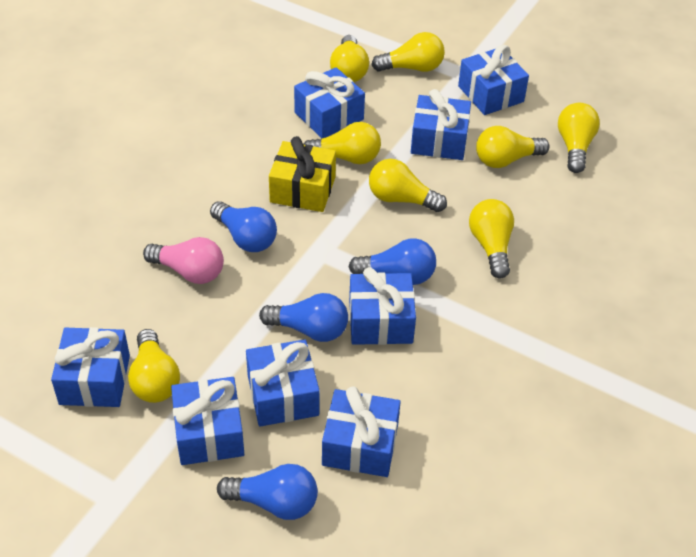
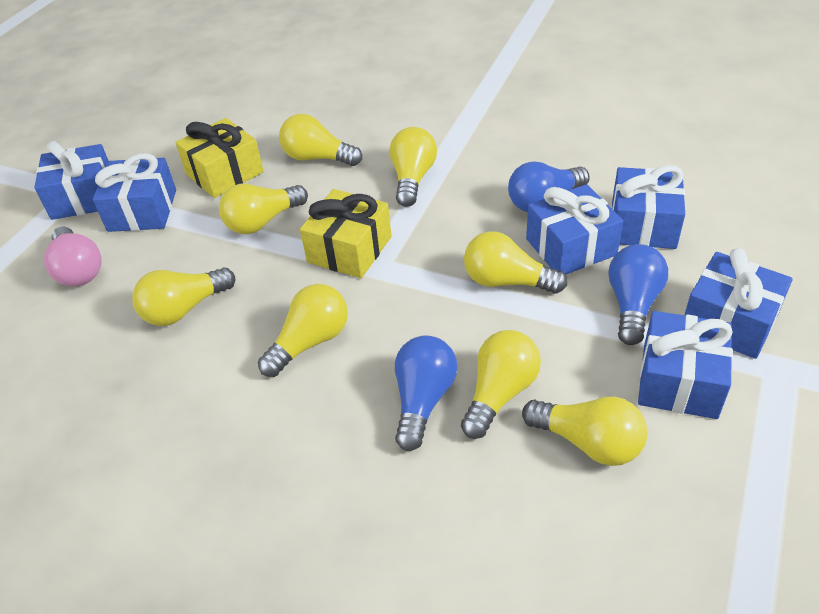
blue gift: 8 -> 6
blue light bulb: 4 -> 3
yellow gift: 1 -> 2

